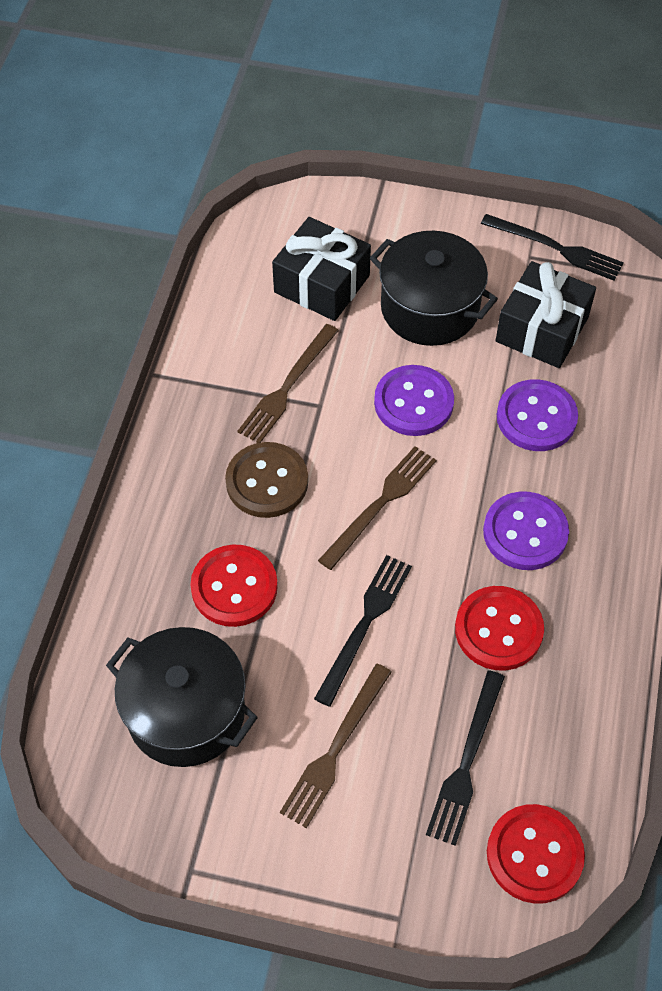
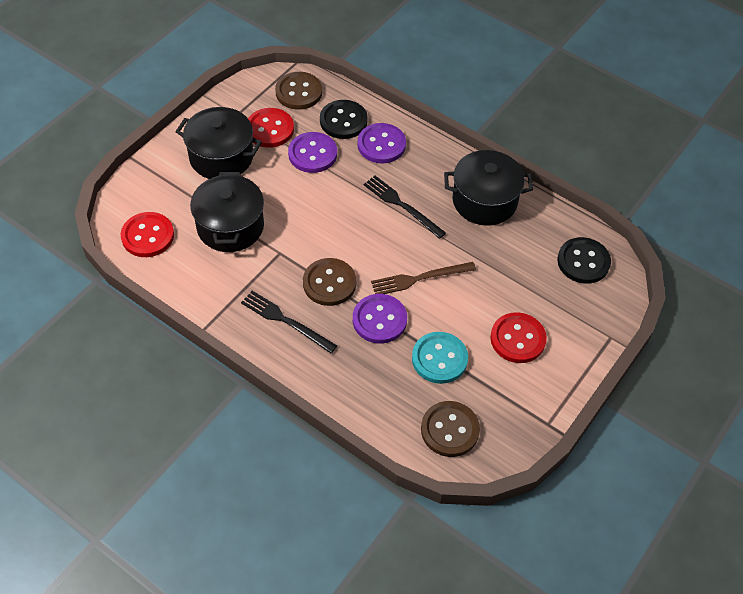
black button: 0 -> 2
black fork: 3 -> 2
black gift: 2 -> 0
black pot: 2 -> 3
brown button: 1 -> 3
brown fork: 3 -> 1
turquoise button: 0 -> 1

